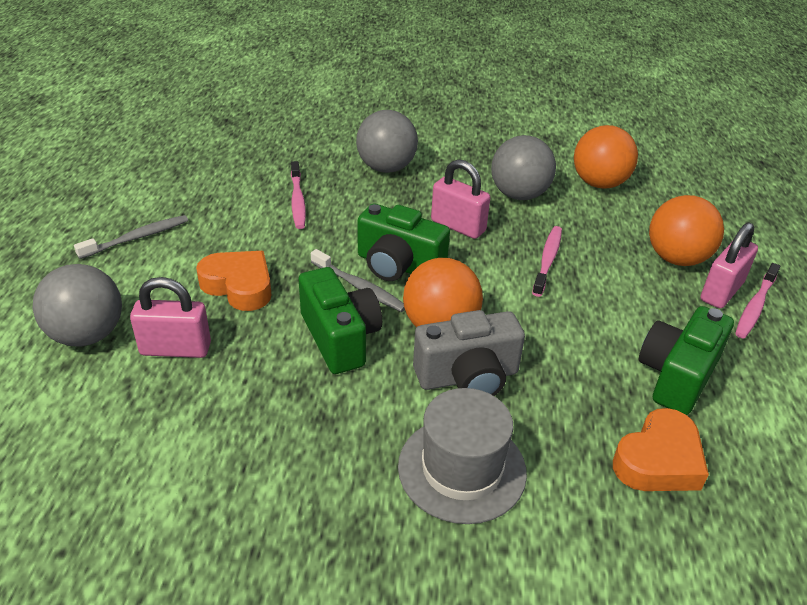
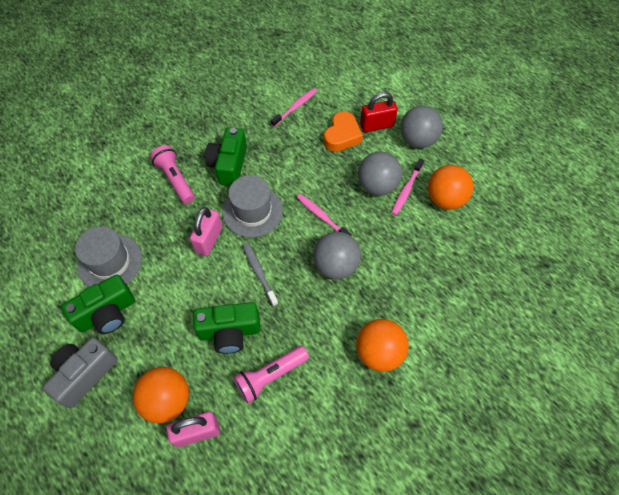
grey hat: 1 -> 2
grey toothbrush: 2 -> 1
orange heart: 2 -> 1
pink flashlight: 0 -> 2
pink padlock: 3 -> 2
red padlock: 0 -> 1

